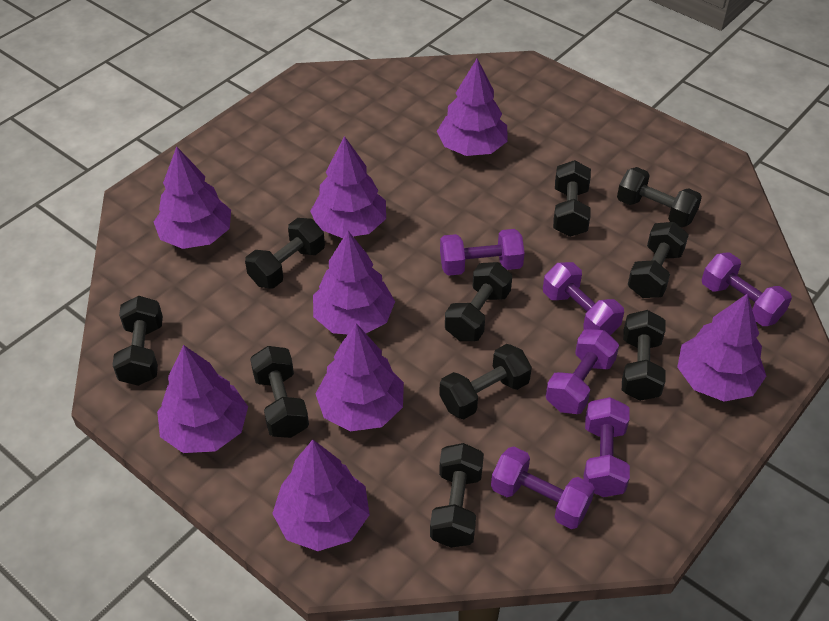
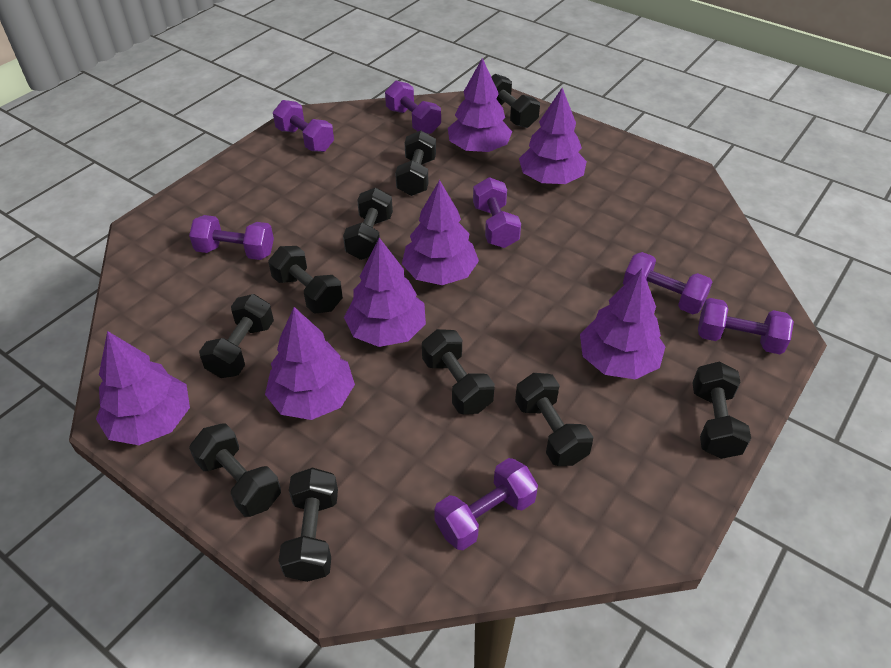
purple dumbbell: 6 -> 7
purple tree: 8 -> 7

